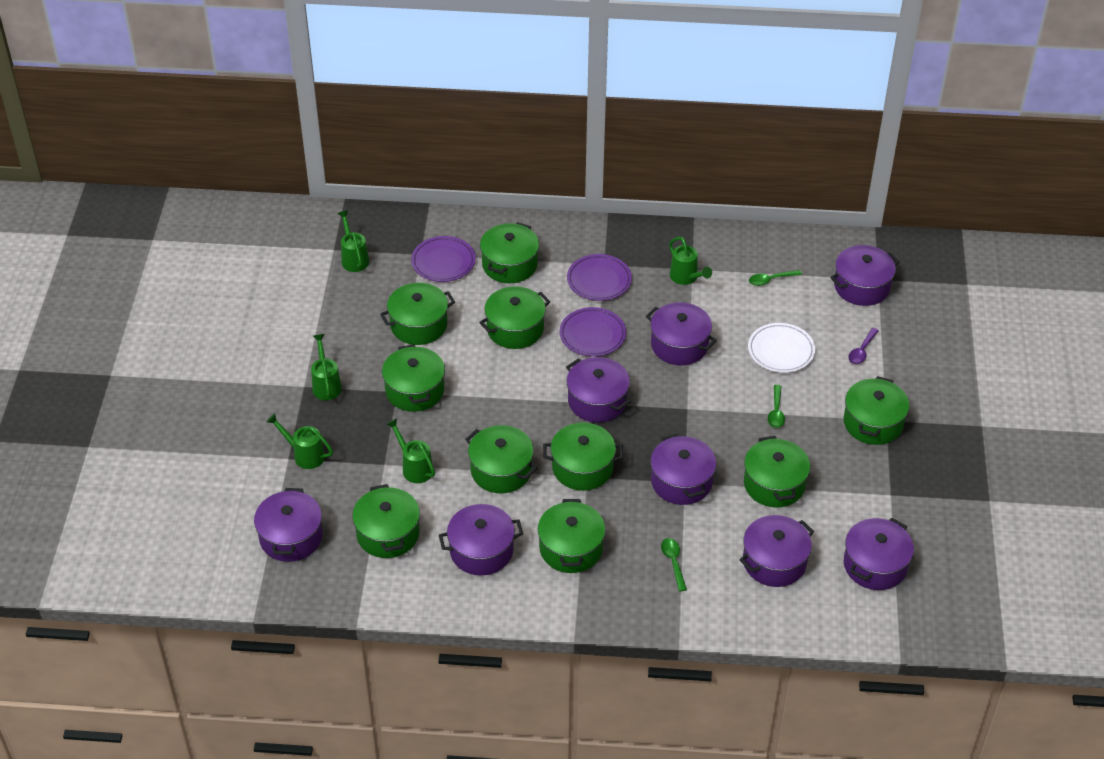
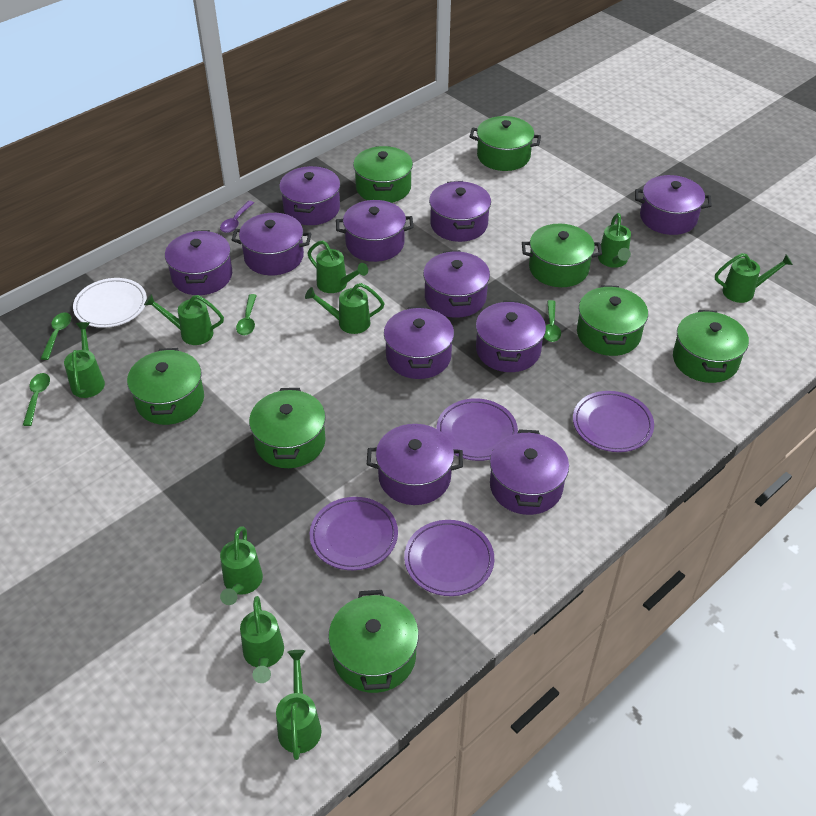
green pot: 10 -> 8
green spoon: 3 -> 4
green watering can: 5 -> 9
purple plate: 3 -> 4
purple pot: 8 -> 11

